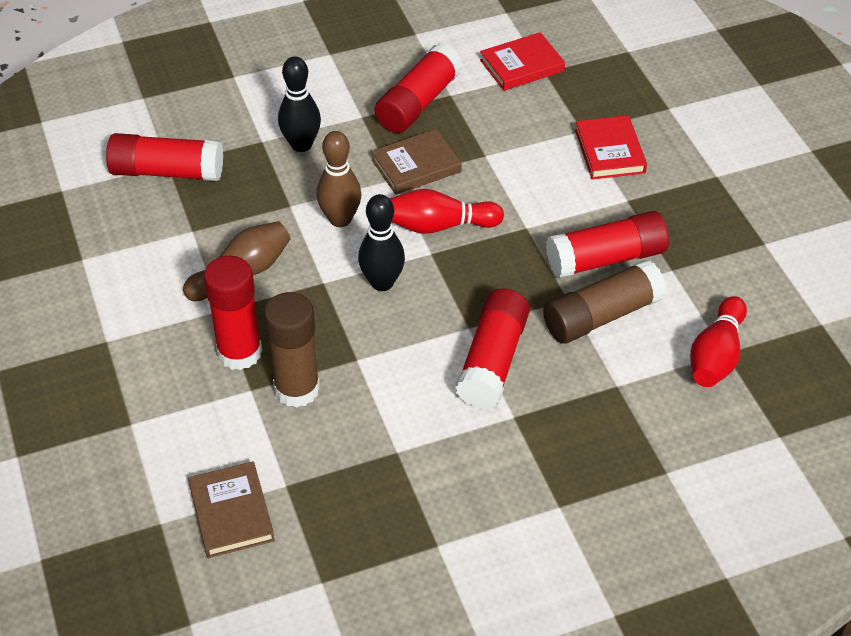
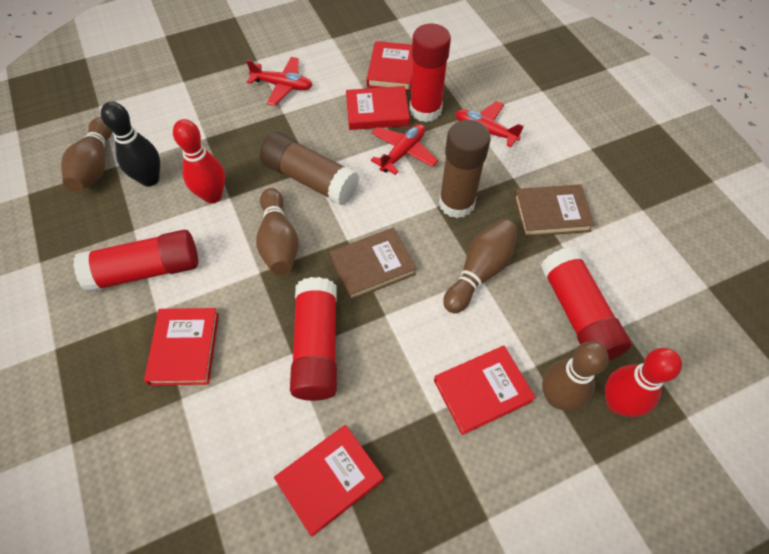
black bowling pin: 2 -> 1
brown bowling pin: 2 -> 4
red book: 2 -> 5
red glue stick: 5 -> 4
red plane: 0 -> 3

